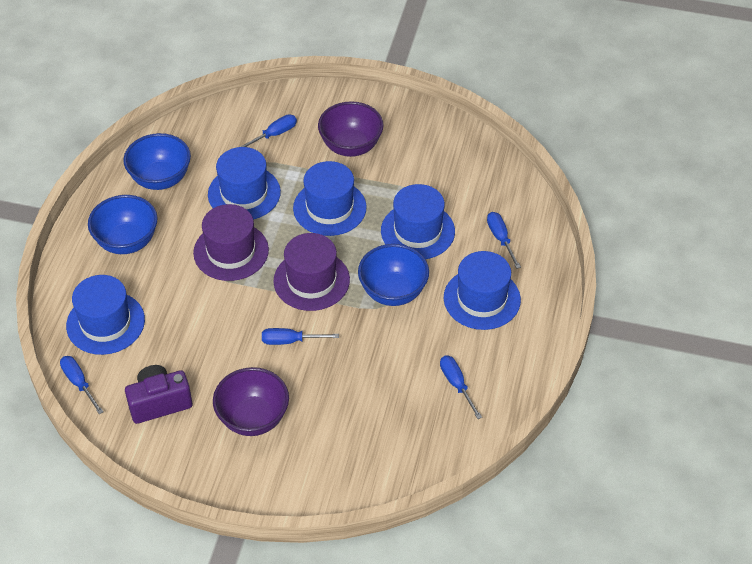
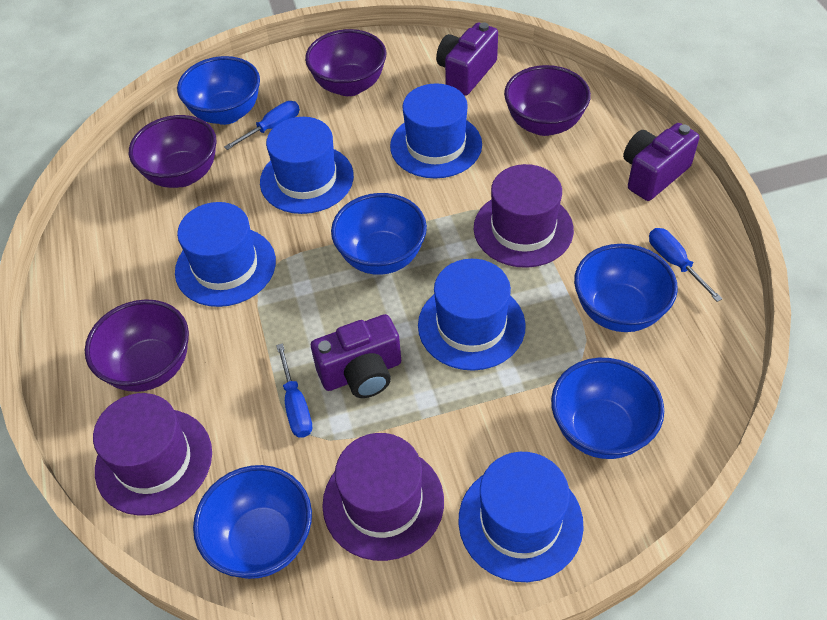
blue bowl: 3 -> 5
blue screwdriver: 5 -> 3
purple bowl: 2 -> 4
purple camera: 1 -> 3
purple hat: 2 -> 3

